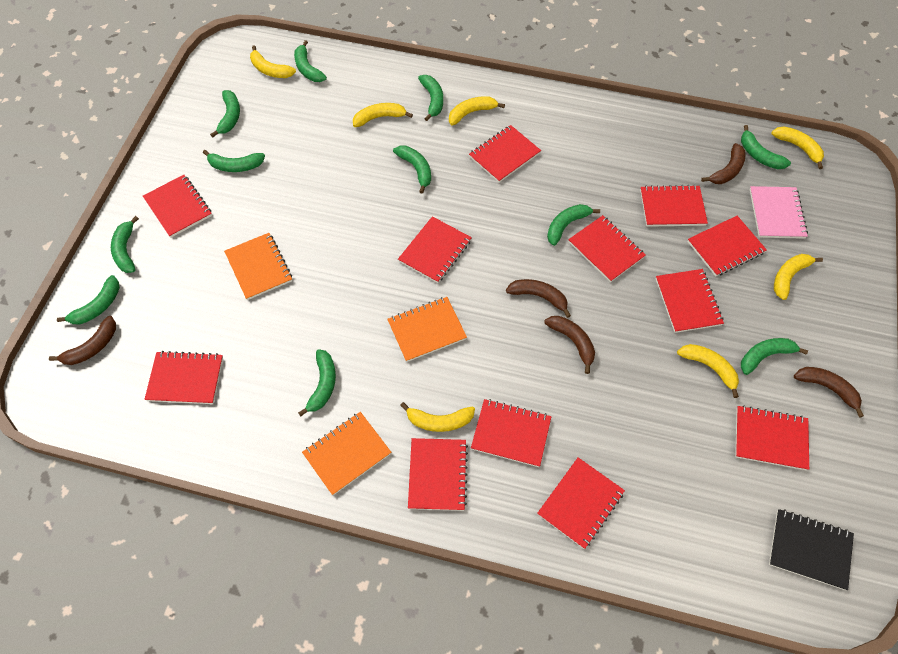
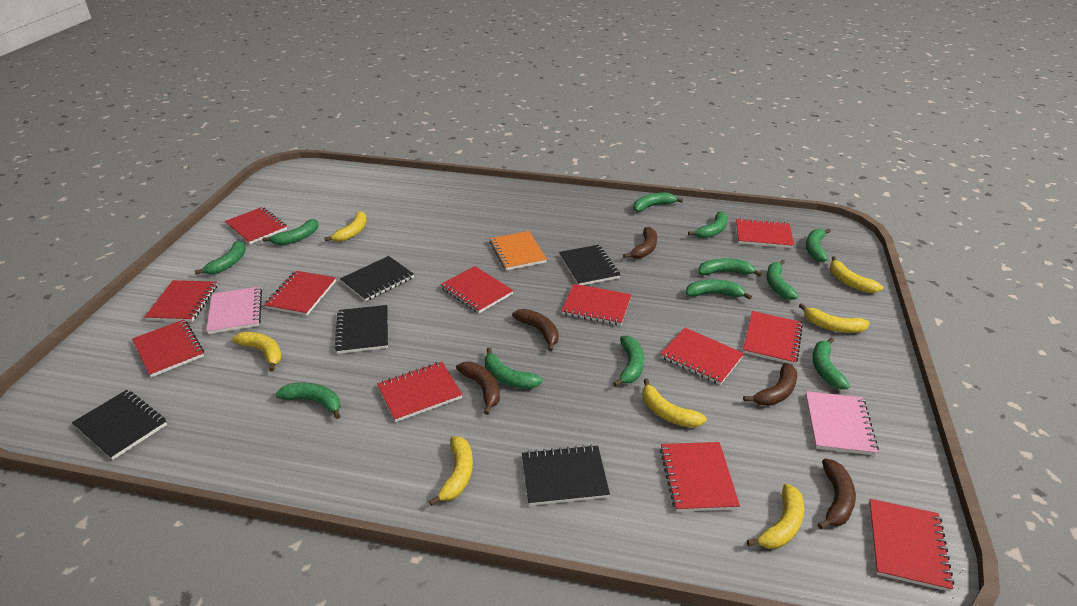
black notebook: 1 -> 5
green banana: 11 -> 12
orange notebook: 3 -> 1
pink notebook: 1 -> 2

